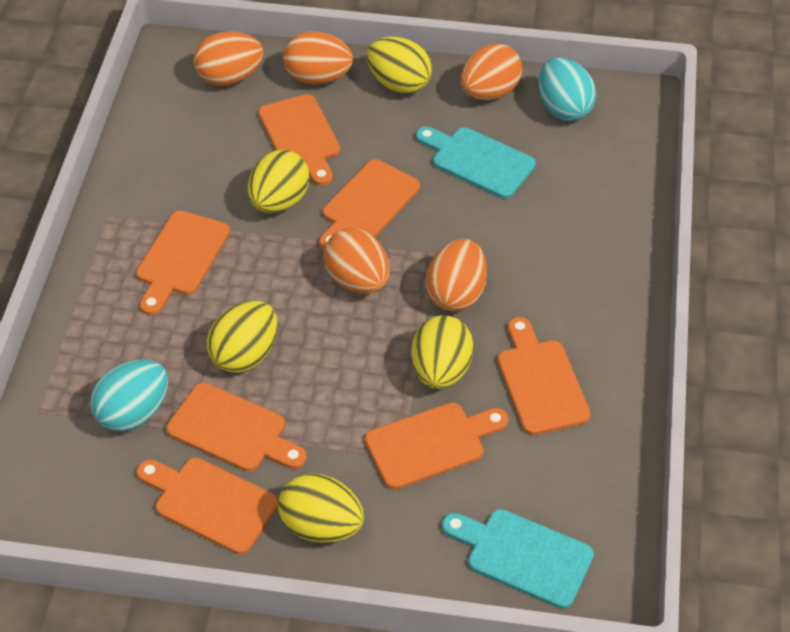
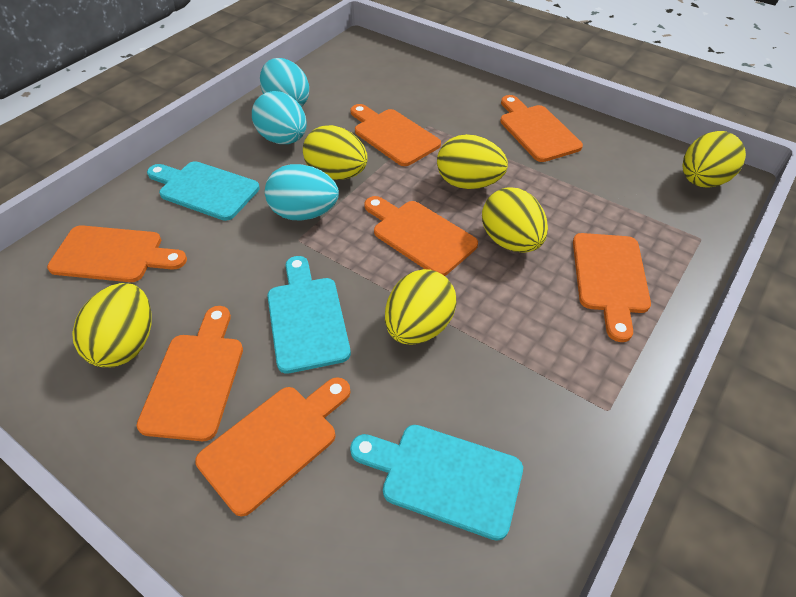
orange egg: 5 -> 0
turquoise cutting board: 2 -> 3
turquoise egg: 2 -> 3
yellow egg: 5 -> 6

